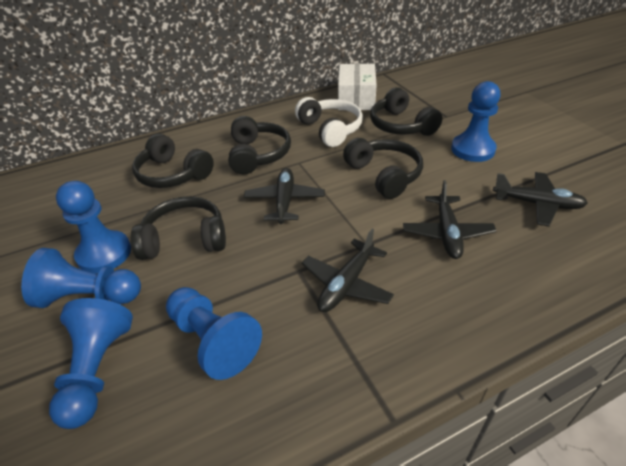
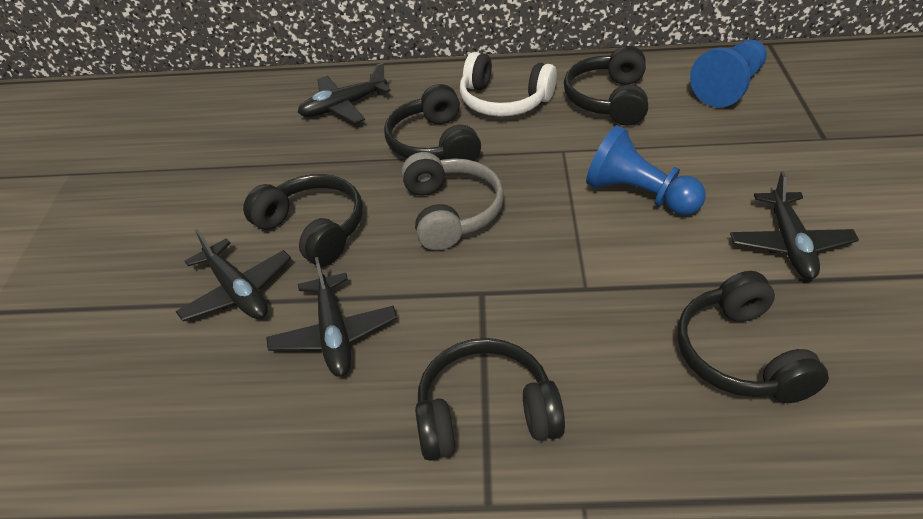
blue pawn: 5 -> 2
grey headphones: 0 -> 1
white box: 1 -> 0

